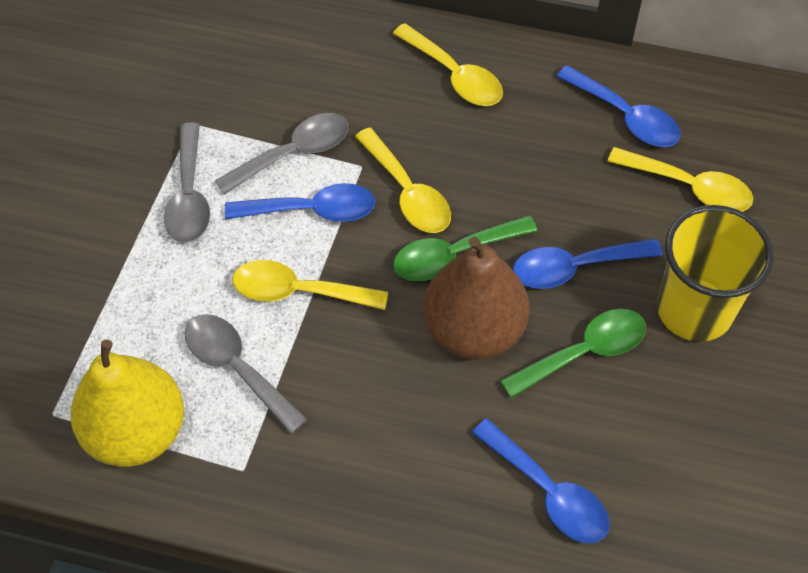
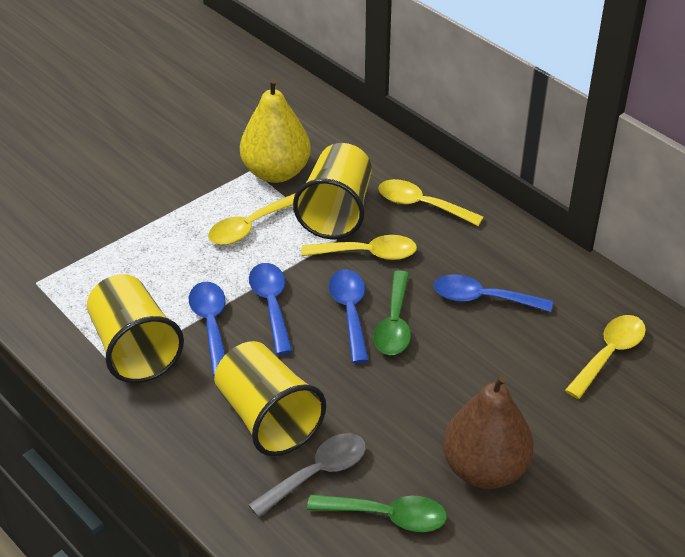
grey spoon: 3 -> 1
yellow cup: 1 -> 3

